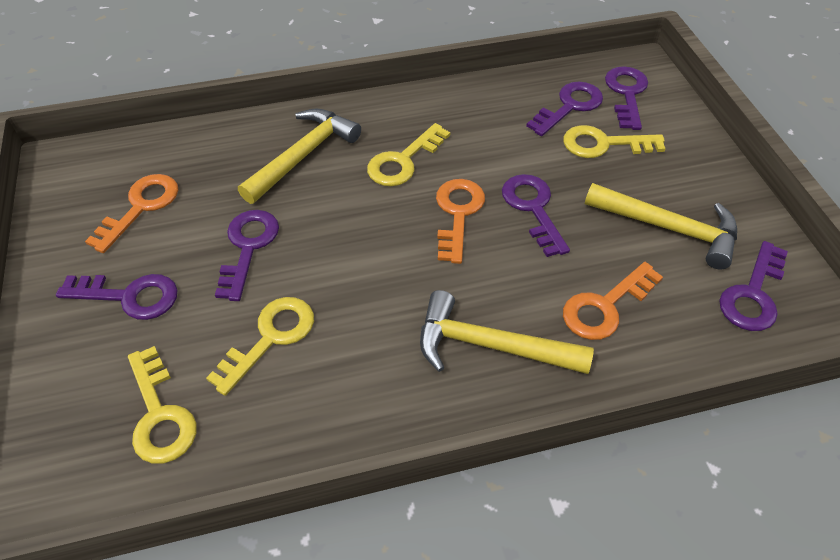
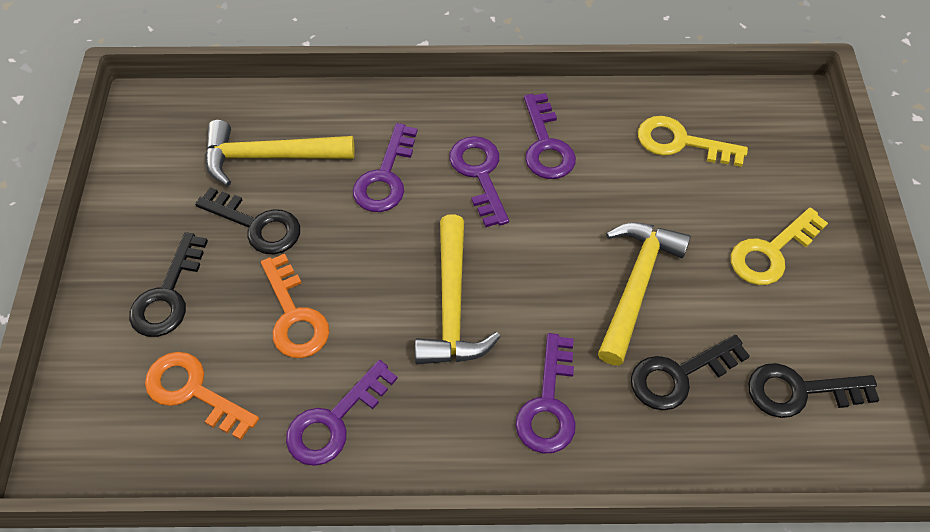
black key: 0 -> 4
orange key: 3 -> 2
purple key: 6 -> 5
yellow key: 4 -> 2

